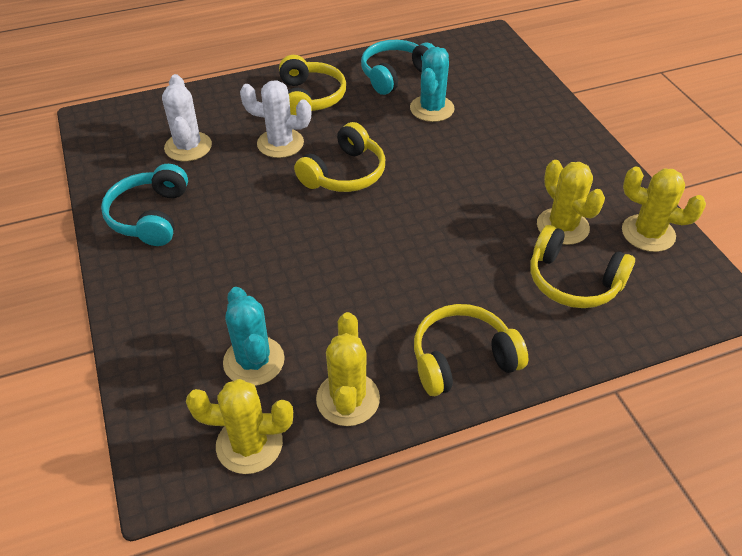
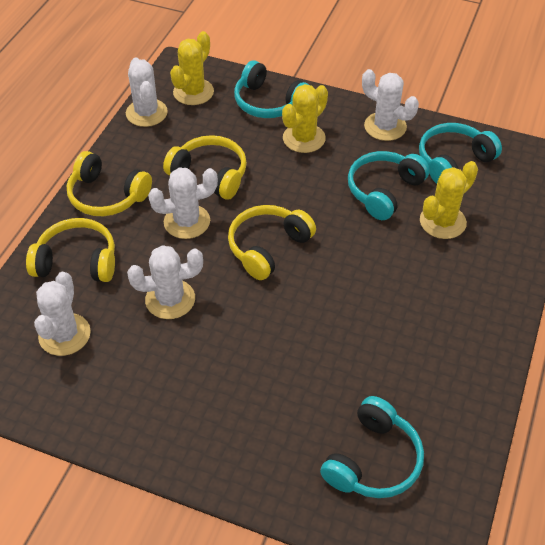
turquoise cactus: 2 -> 0
turquoise headphones: 2 -> 4
white cactus: 2 -> 5
yellow cactus: 4 -> 3

